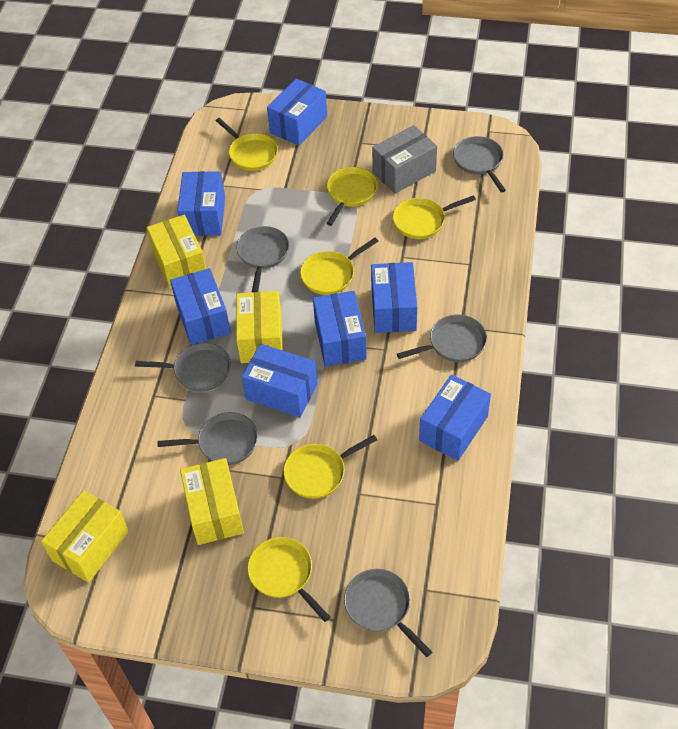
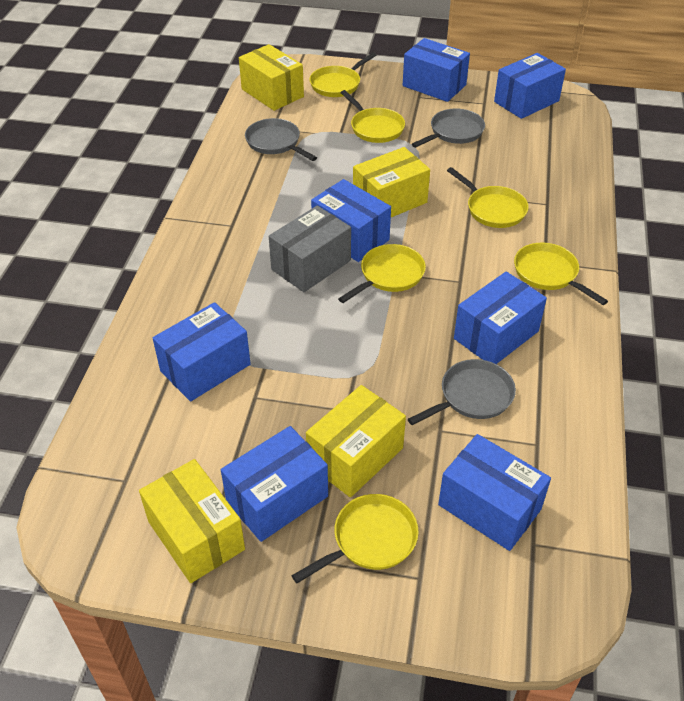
grey pan: 6 -> 3

